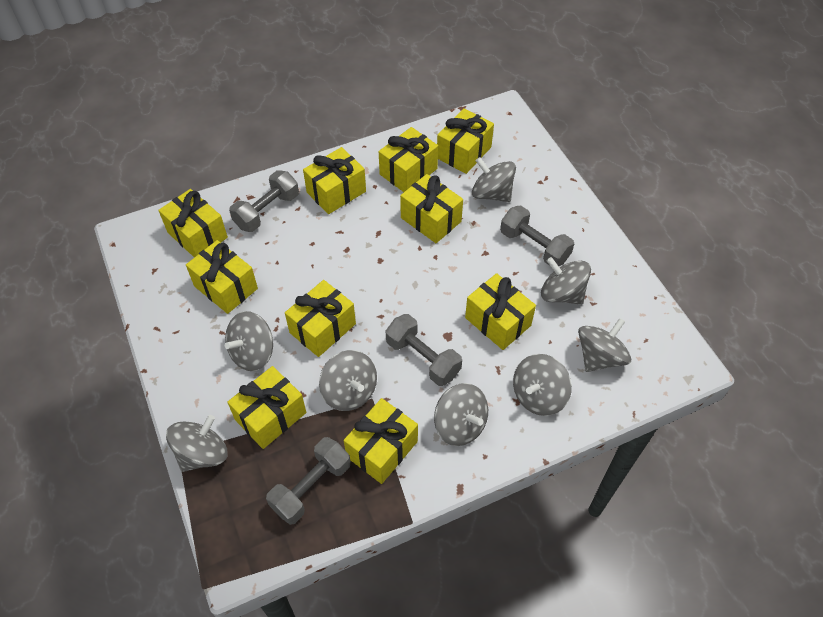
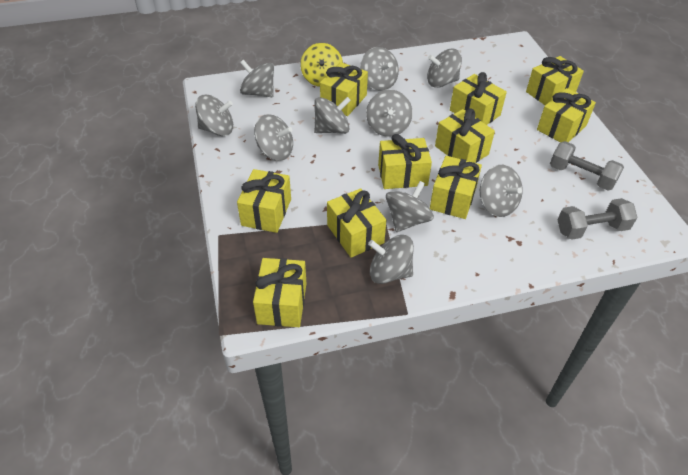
grey dumbbell: 4 -> 2
grey spinning top: 8 -> 10
yellow spinning top: 0 -> 1

